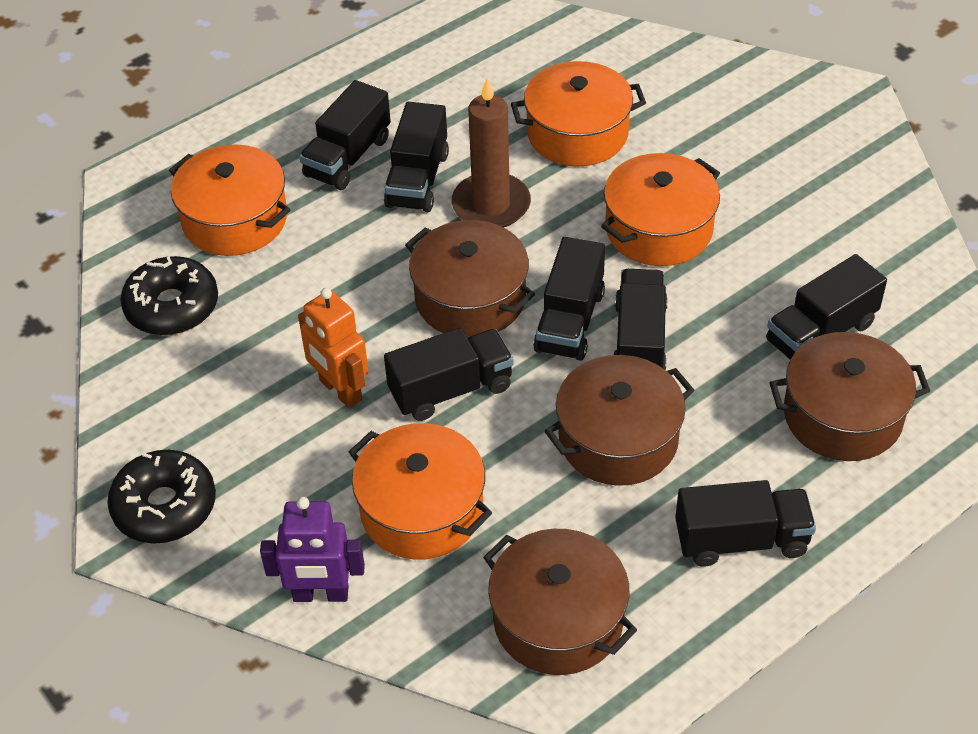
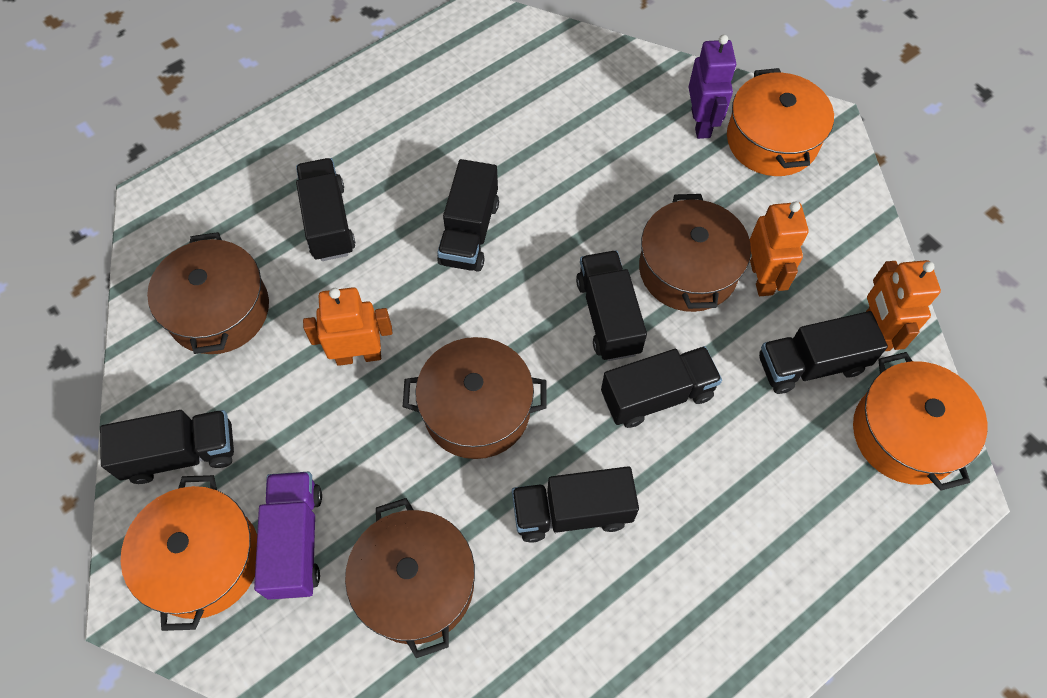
black donut: 2 -> 0
brown candle: 1 -> 0
orange pot: 4 -> 3
orange robot: 1 -> 3
purple truck: 0 -> 1

